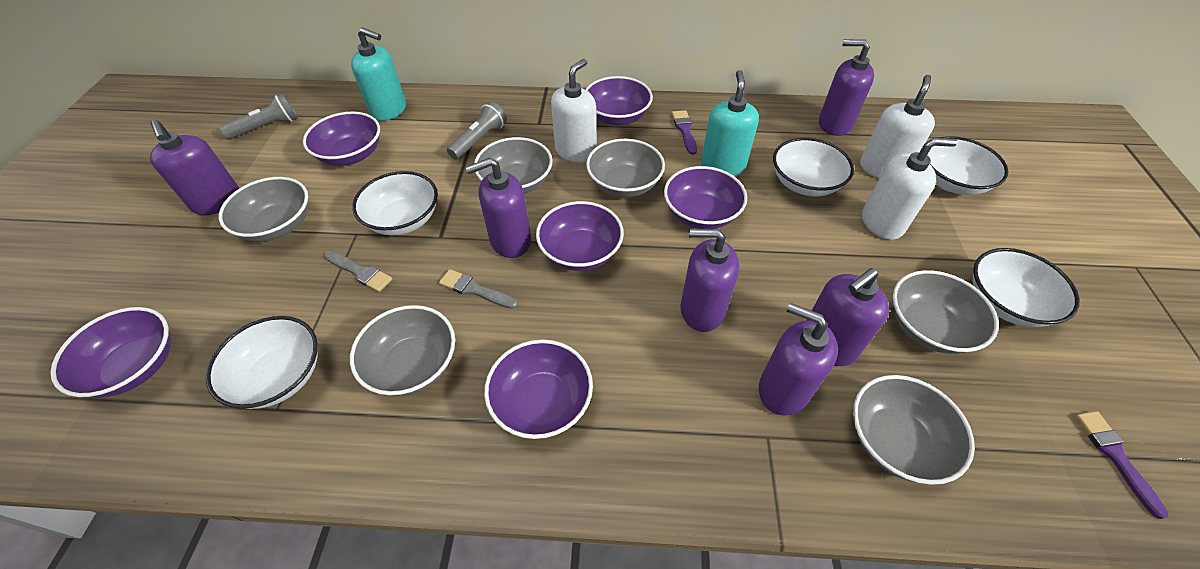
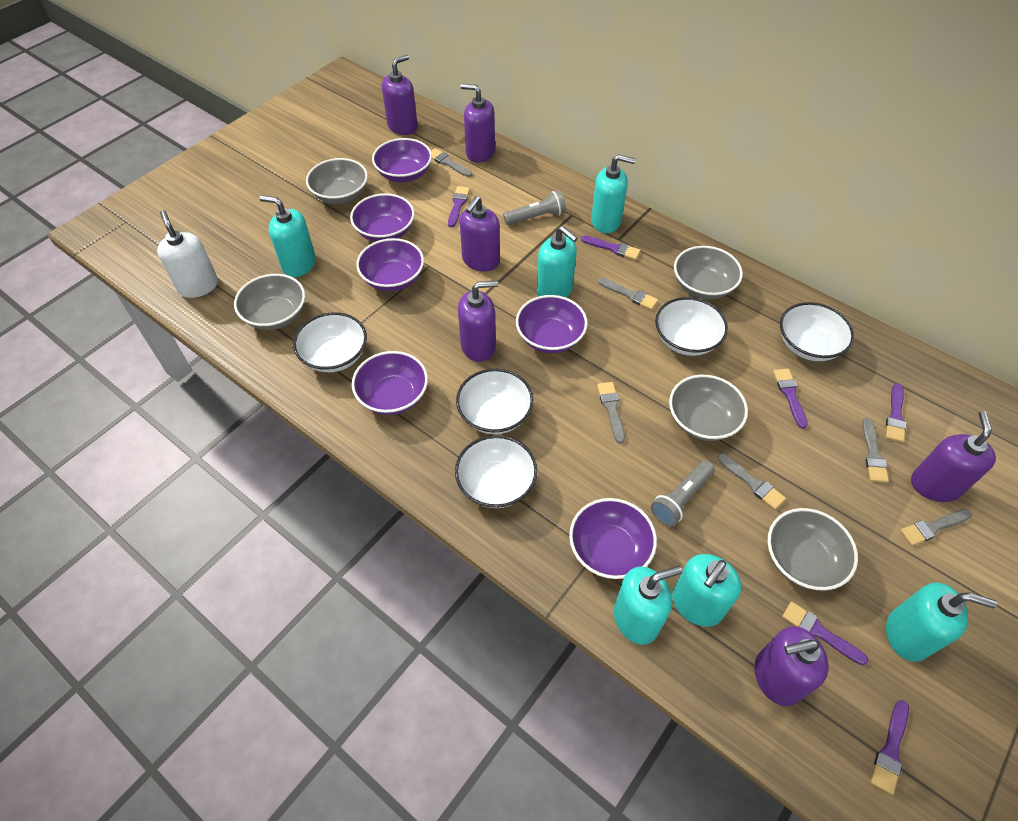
grey bowl: 6 -> 5
grey brush: 2 -> 6
purple brush: 2 -> 6
turquoise soap dispenser: 2 -> 6
white soap dispenser: 3 -> 1

